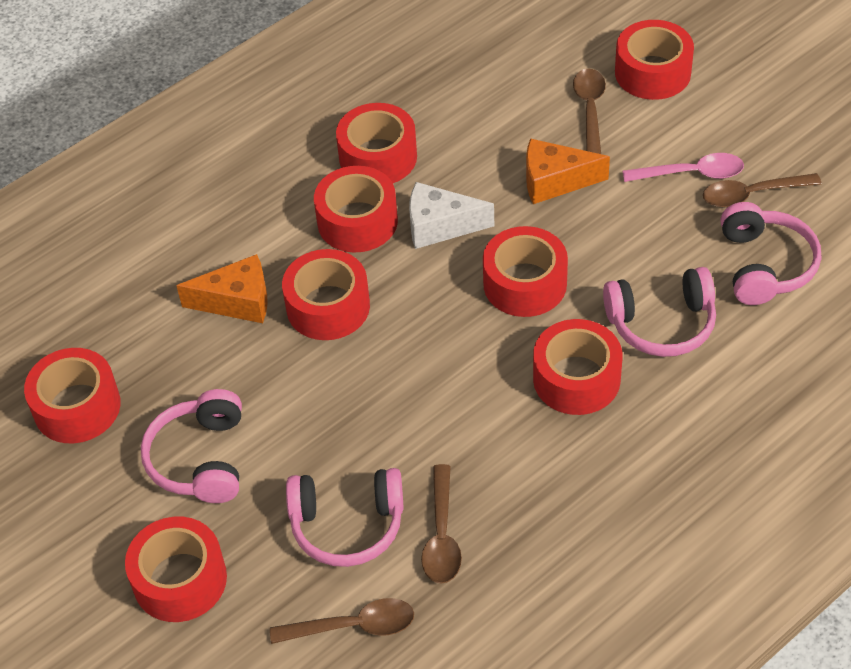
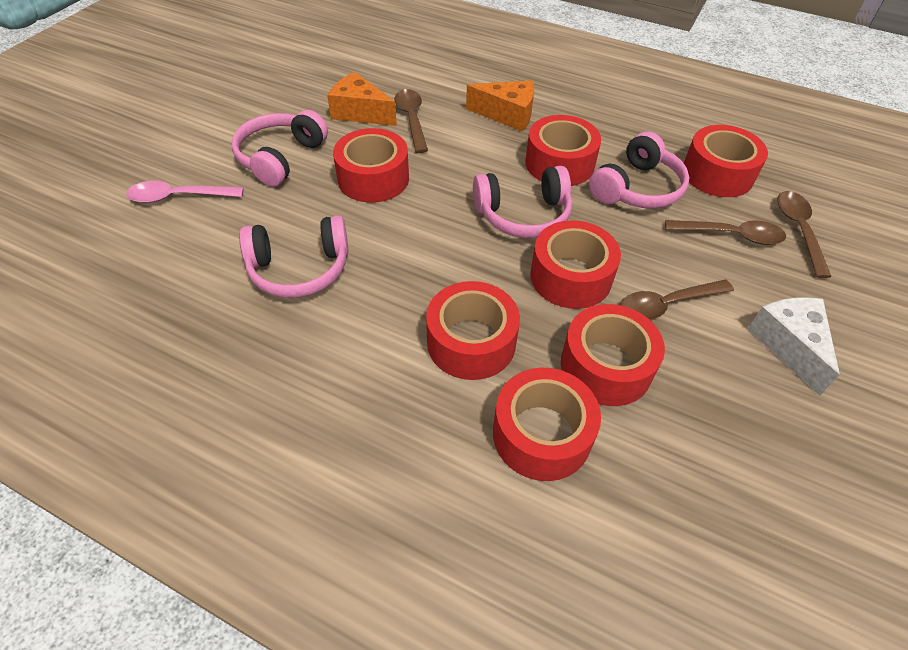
red tape: 8 -> 7

